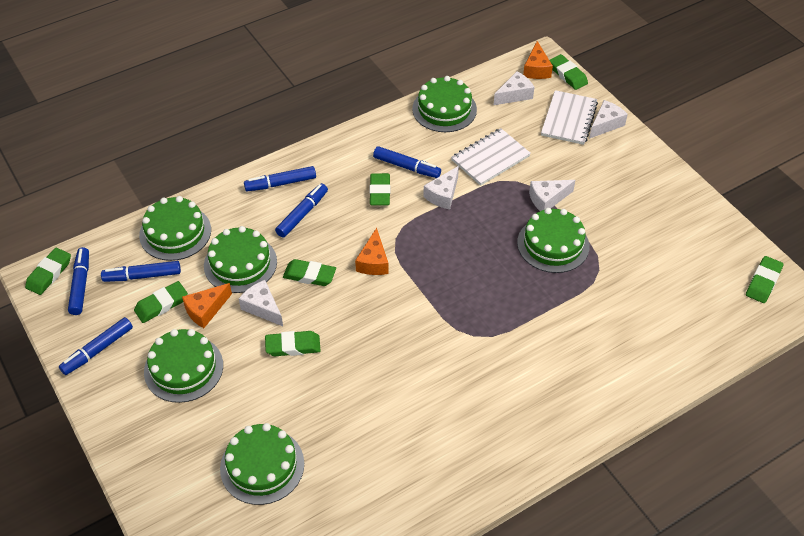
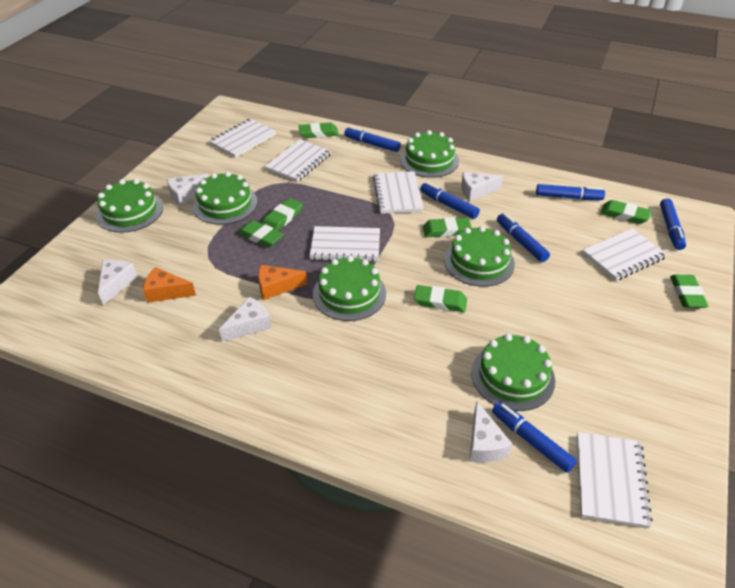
orange cheese: 3 -> 2
white notebook: 2 -> 6

